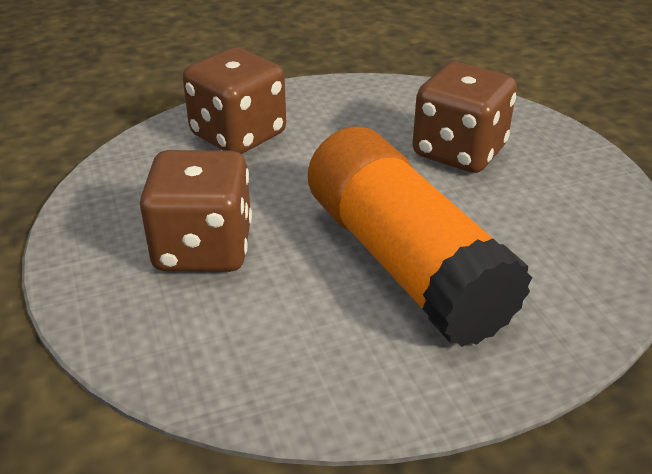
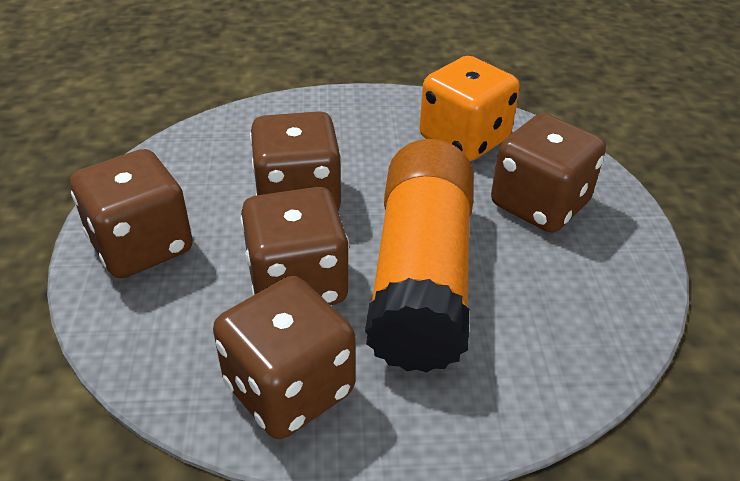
brown dice: 3 -> 5
orange dice: 0 -> 1

